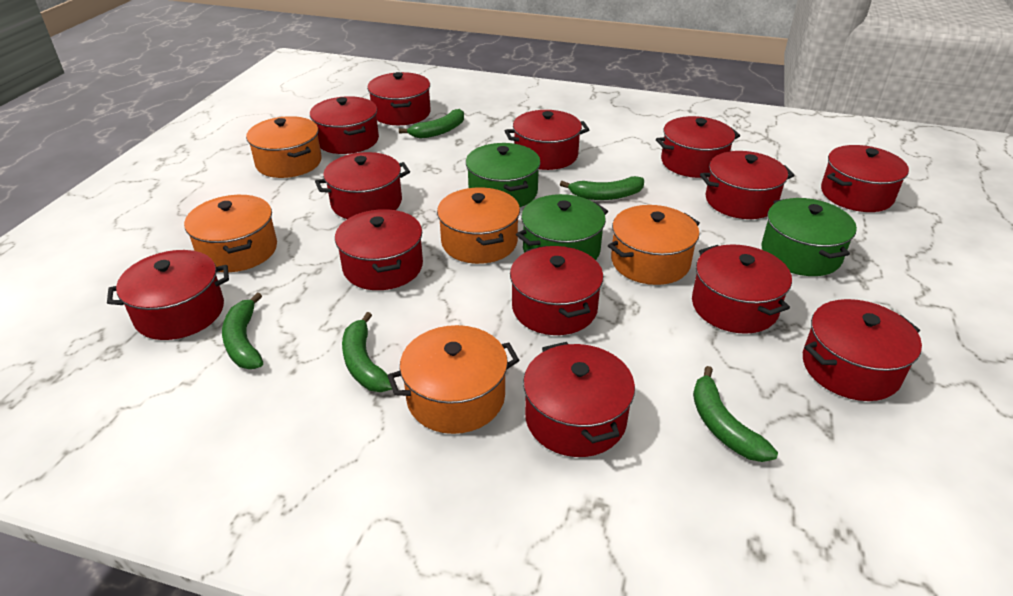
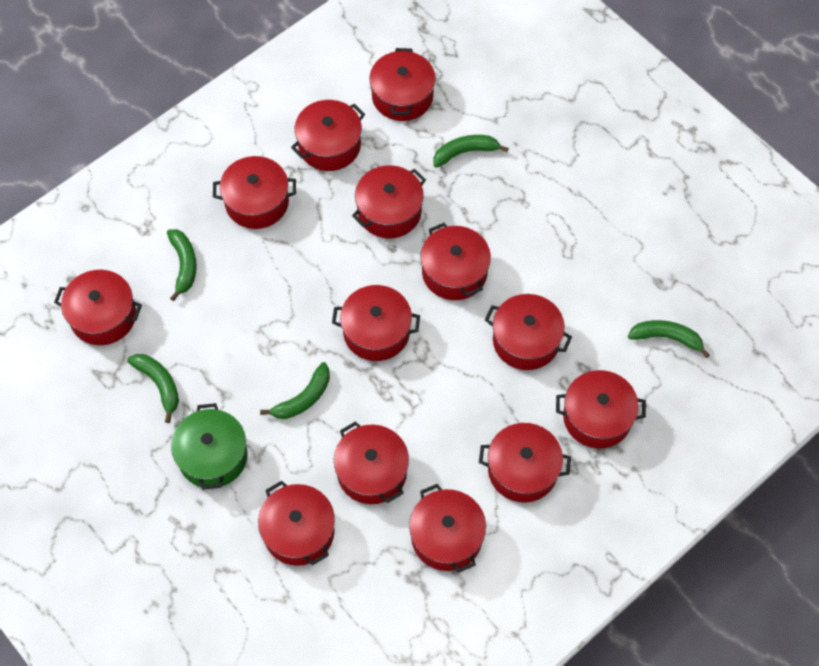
green pot: 3 -> 1
orange pot: 5 -> 0

